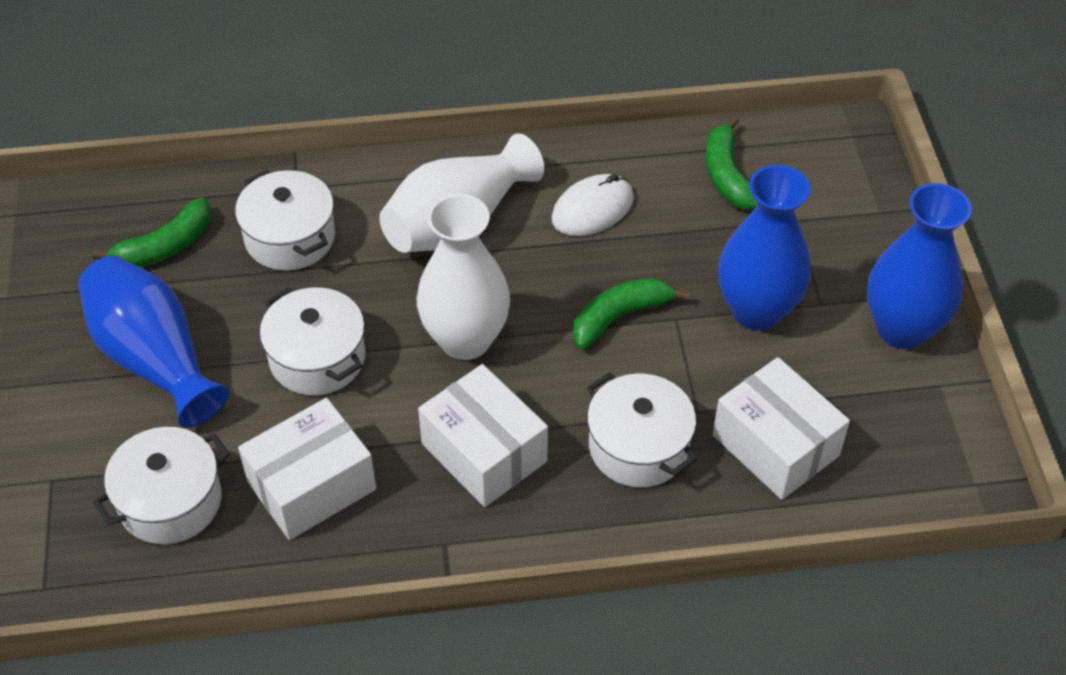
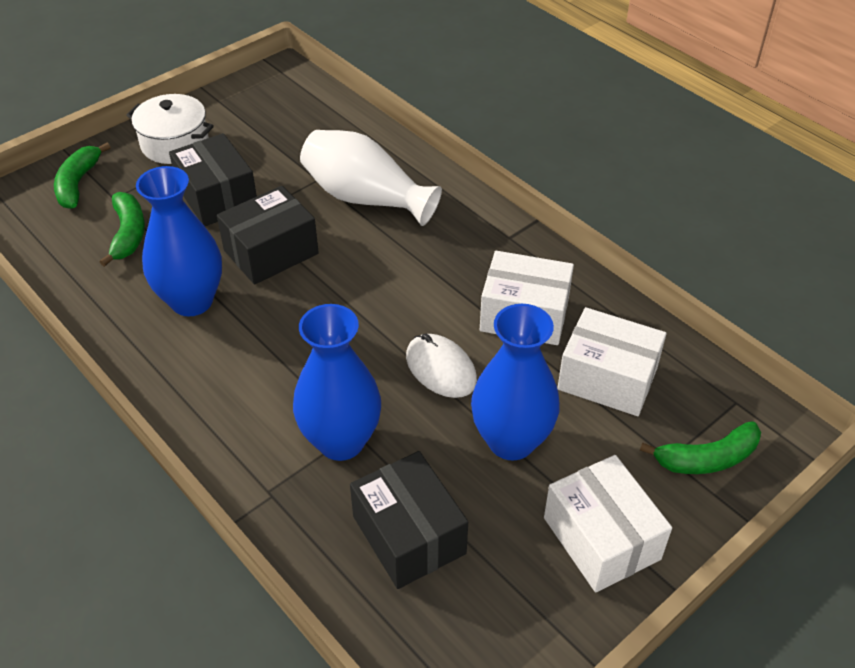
black box: 0 -> 3
white pot: 4 -> 1
white vase: 2 -> 1

